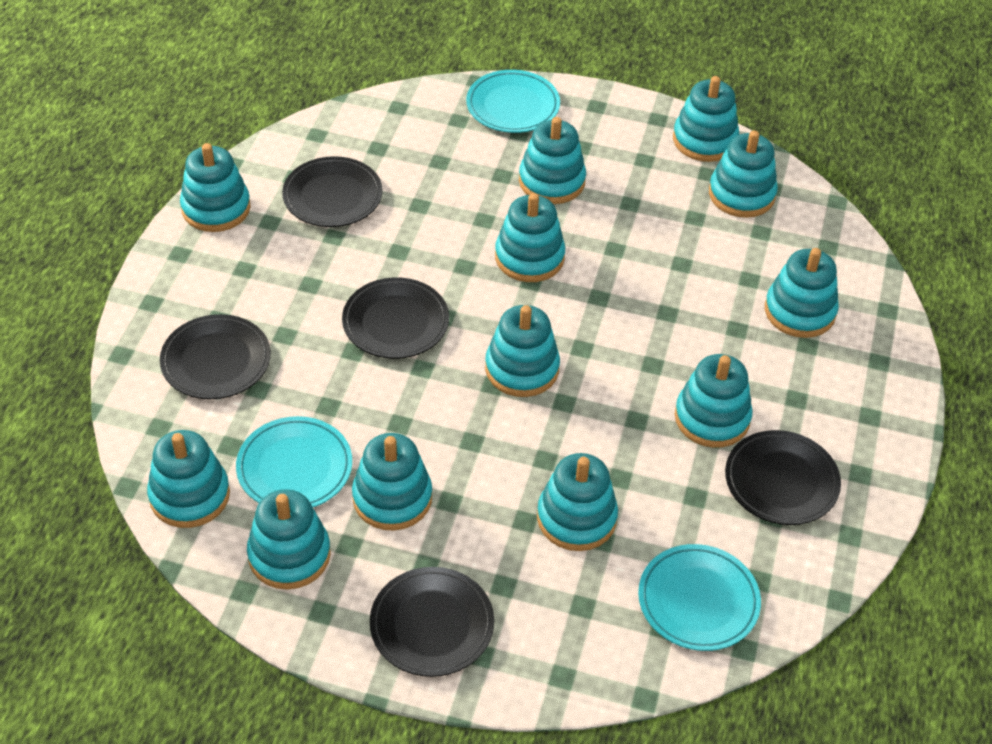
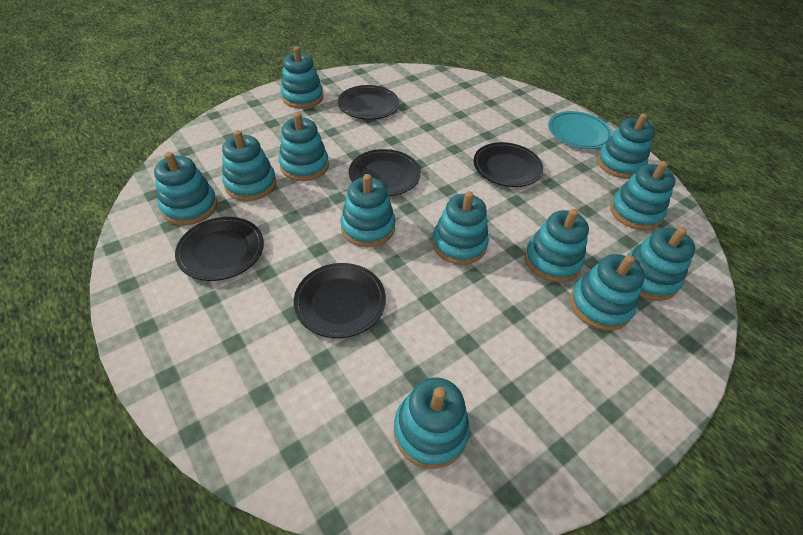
turquoise plate: 3 -> 1

